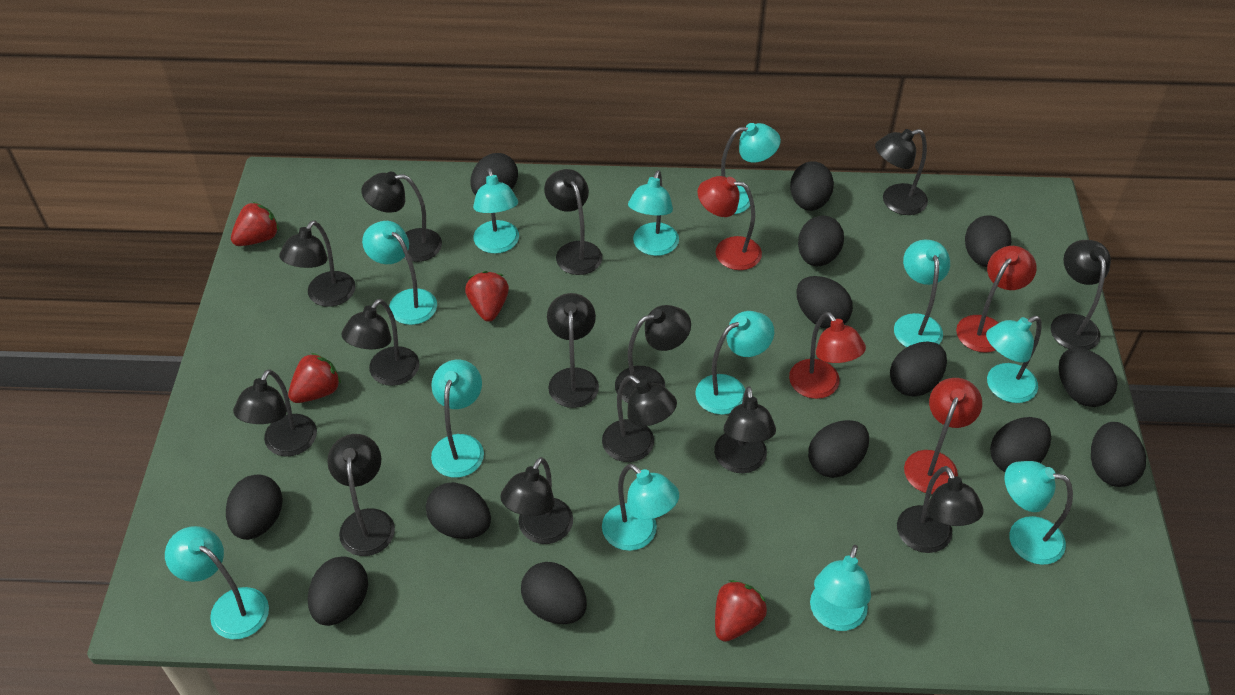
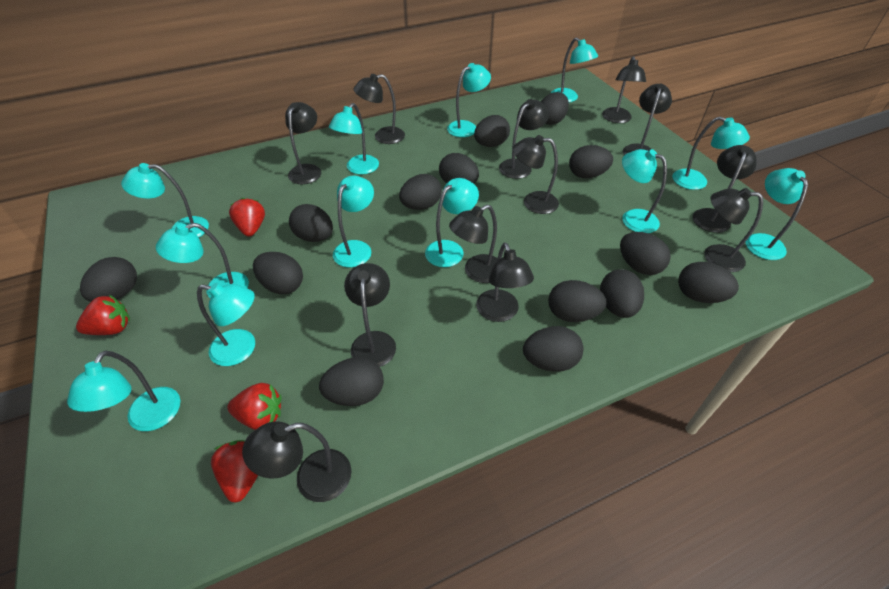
black lamp: 14 -> 12
red lamp: 4 -> 0

